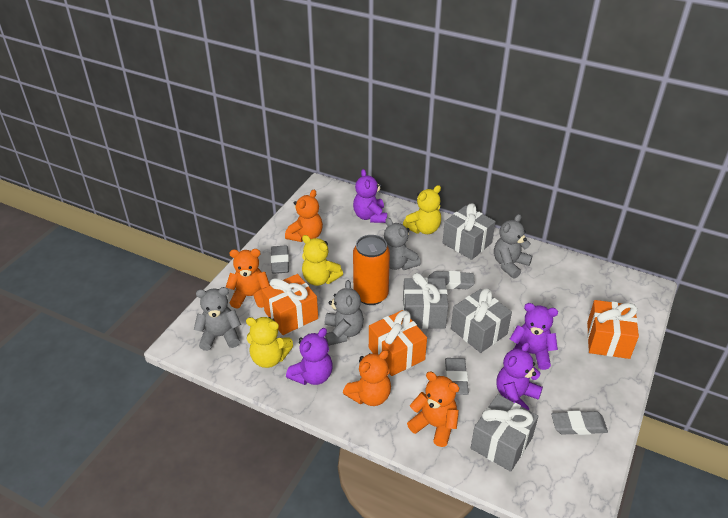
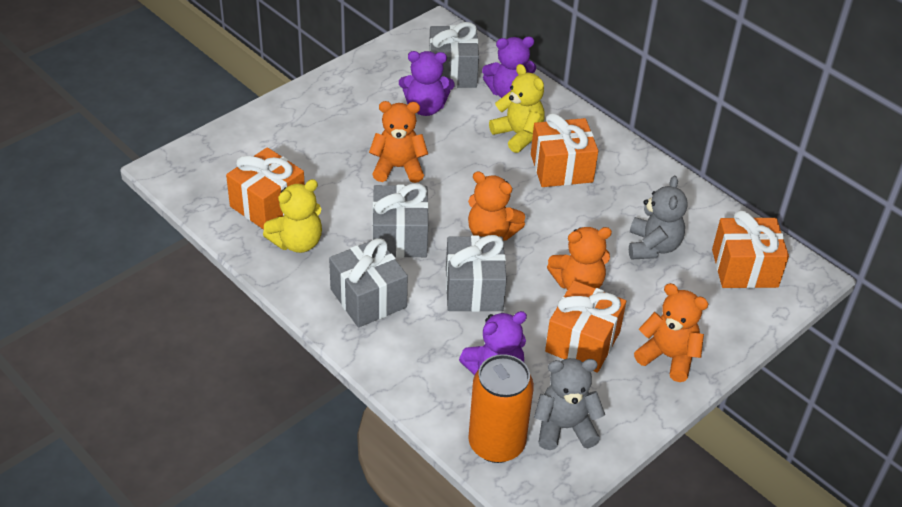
grey eraser: 4 -> 0
grey teddy bear: 4 -> 2
orange gift: 3 -> 4
purple teddy bear: 4 -> 3
yellow teddy bear: 3 -> 2

